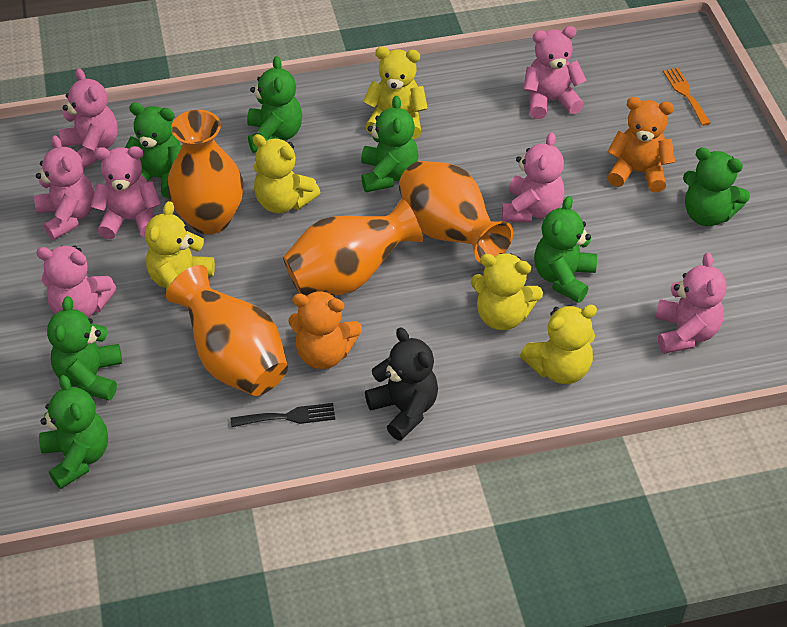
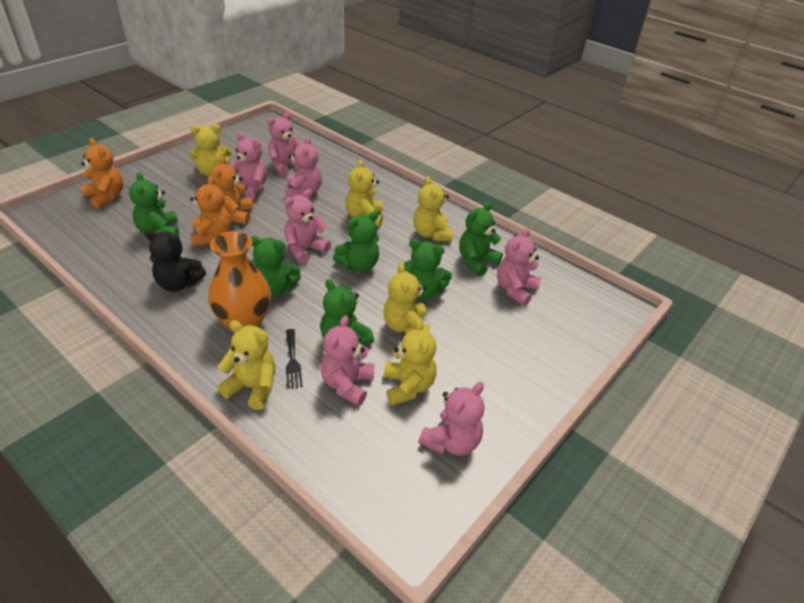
green teddy bear: 7 -> 6
orange fork: 1 -> 0
orange teddy bear: 2 -> 3
orange vase: 4 -> 1
yellow teddy bear: 5 -> 6

